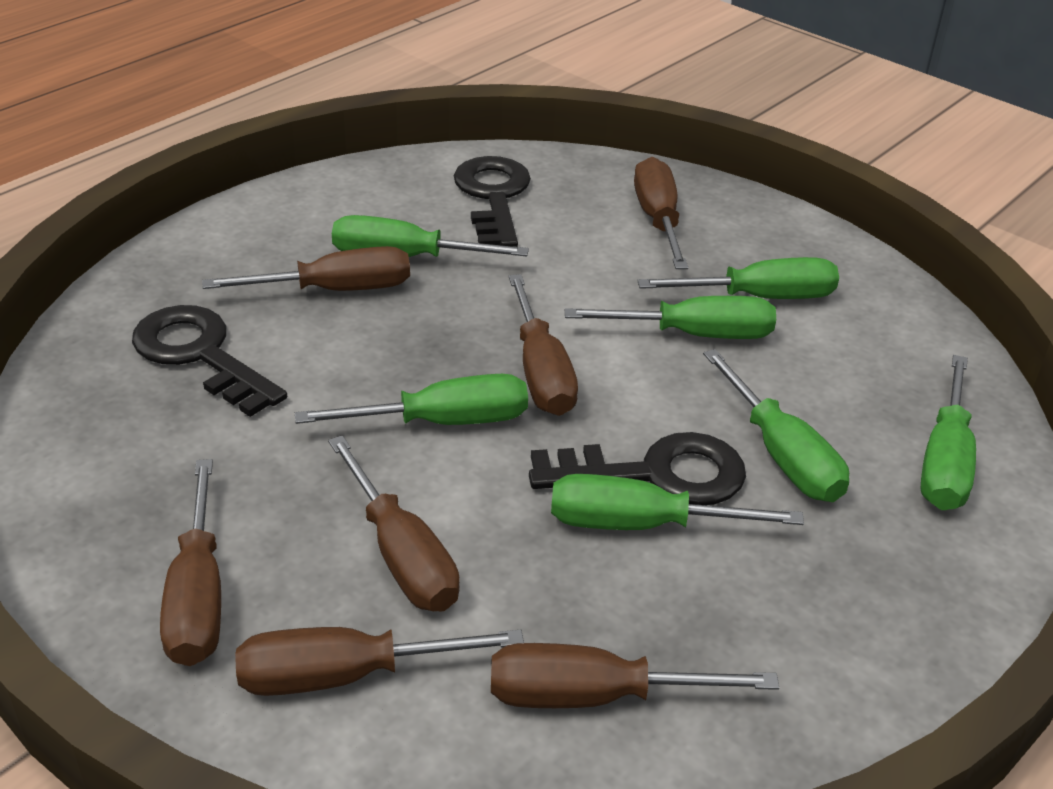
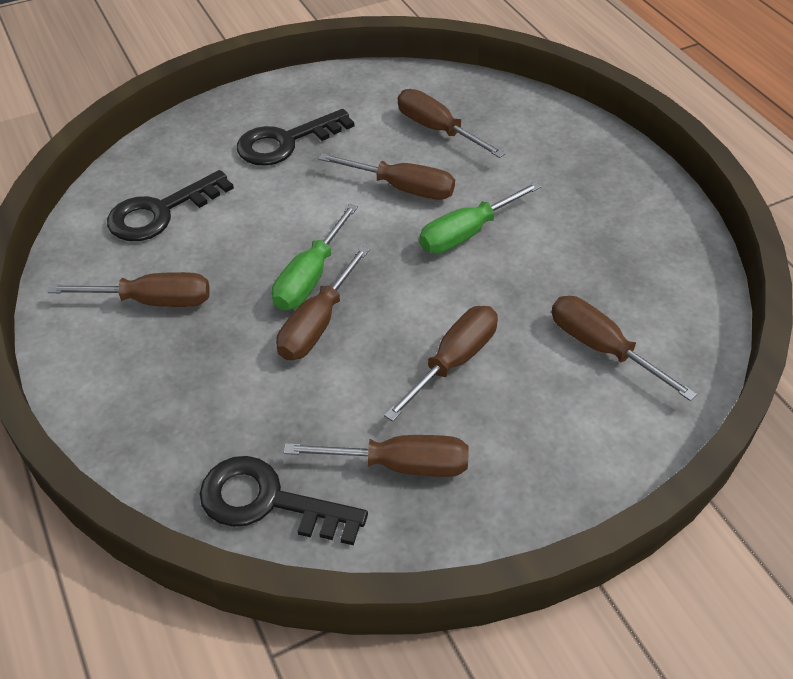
green screwdriver: 7 -> 2

